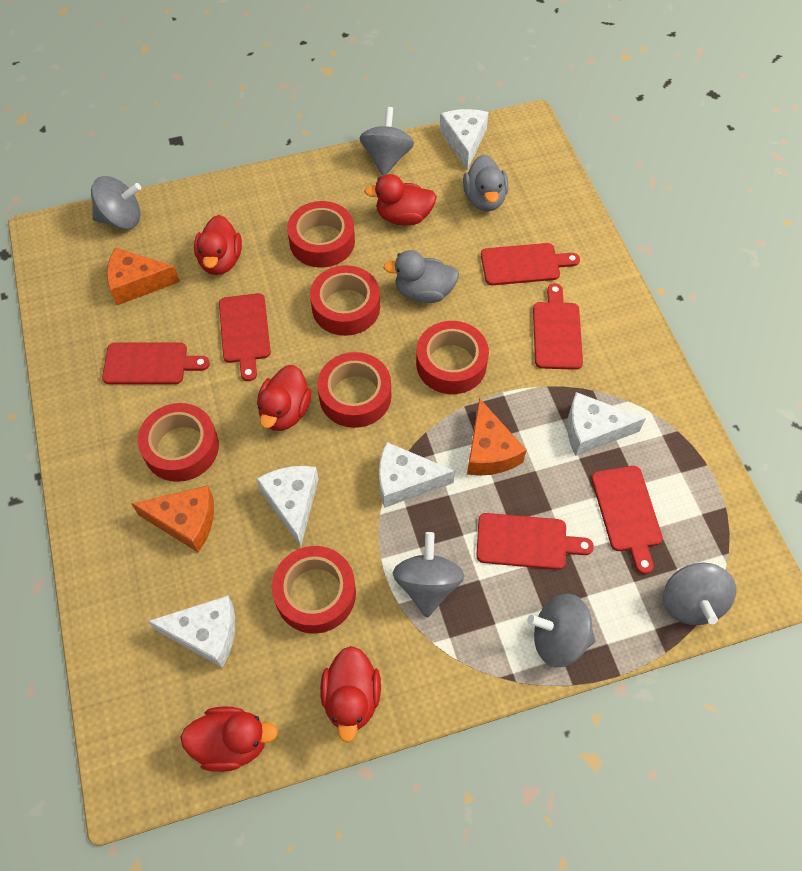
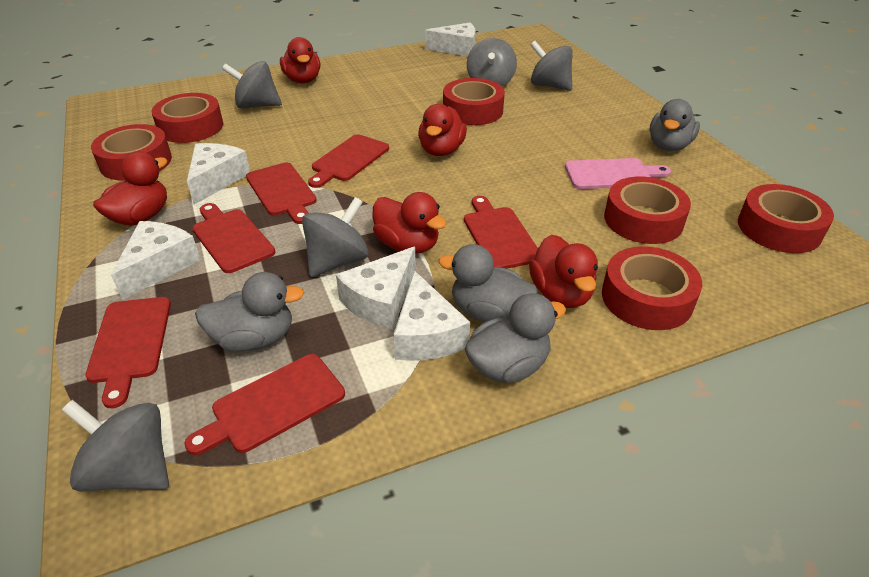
grey duck: 2 -> 4
orange cheese: 3 -> 0
pink cutting board: 0 -> 1

